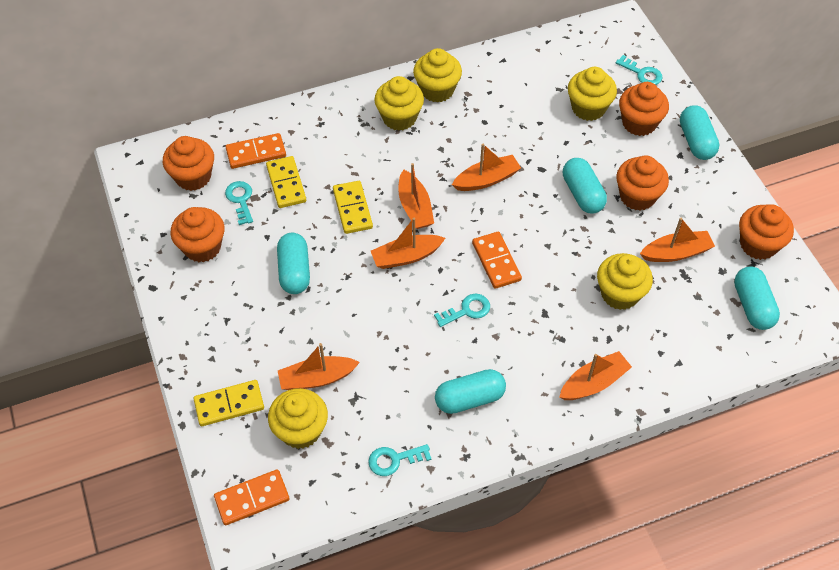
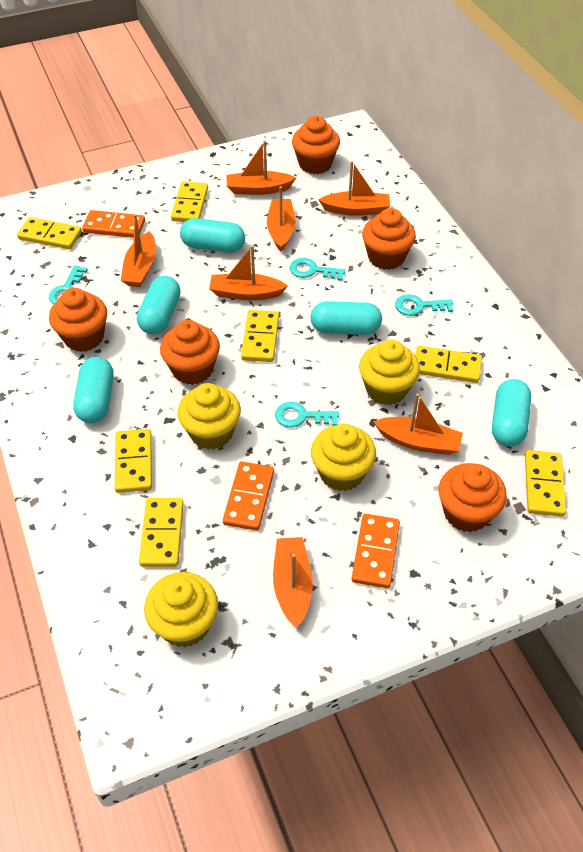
orange boat: 6 -> 7
yellow cupcake: 5 -> 4
yellow domino: 3 -> 7

